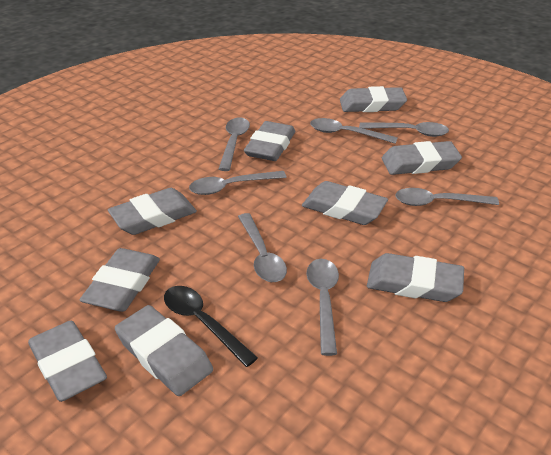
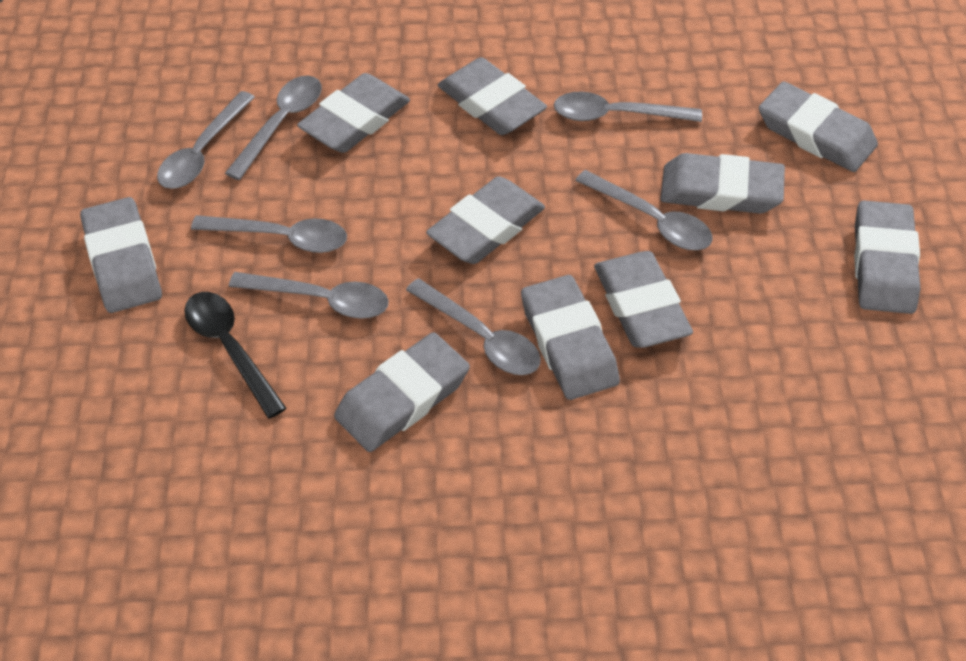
grey eraser: 9 -> 10

